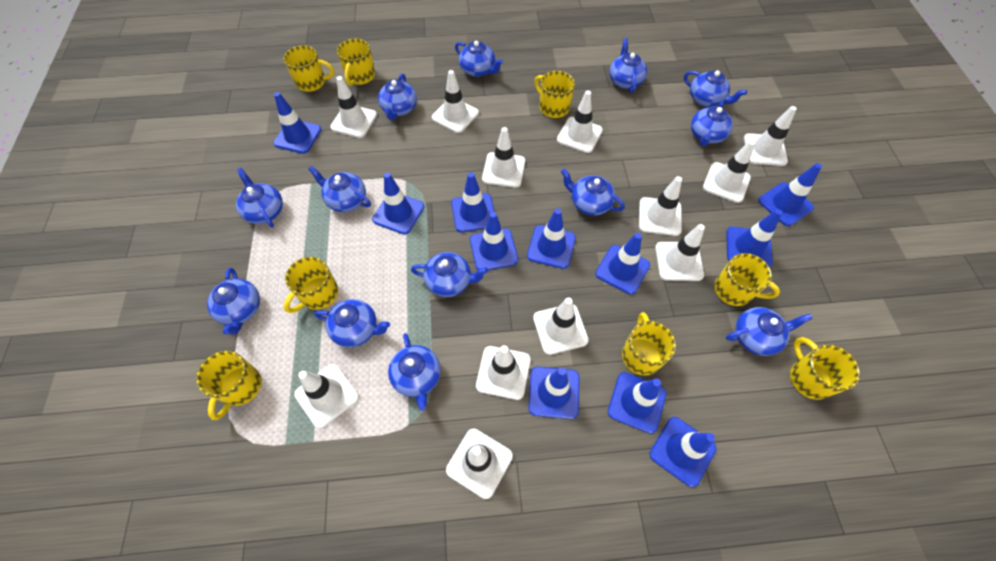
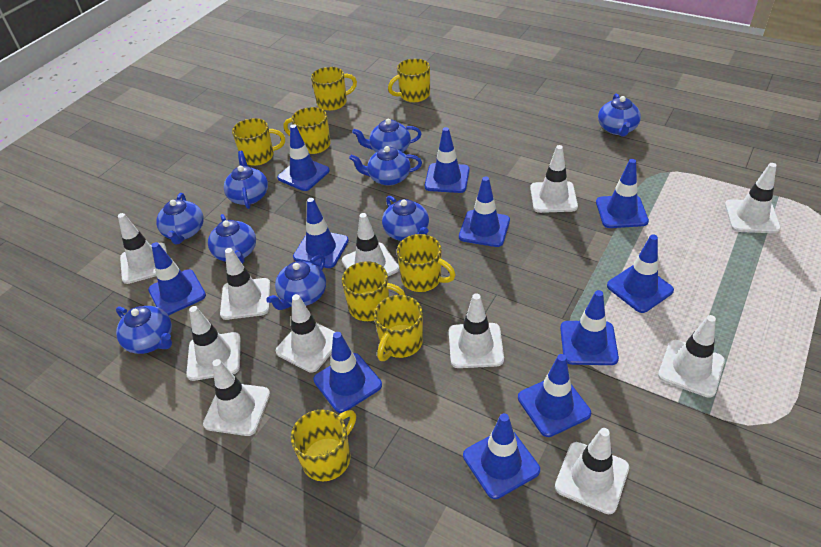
blue teapot: 13 -> 9
white traffic cone: 12 -> 11

